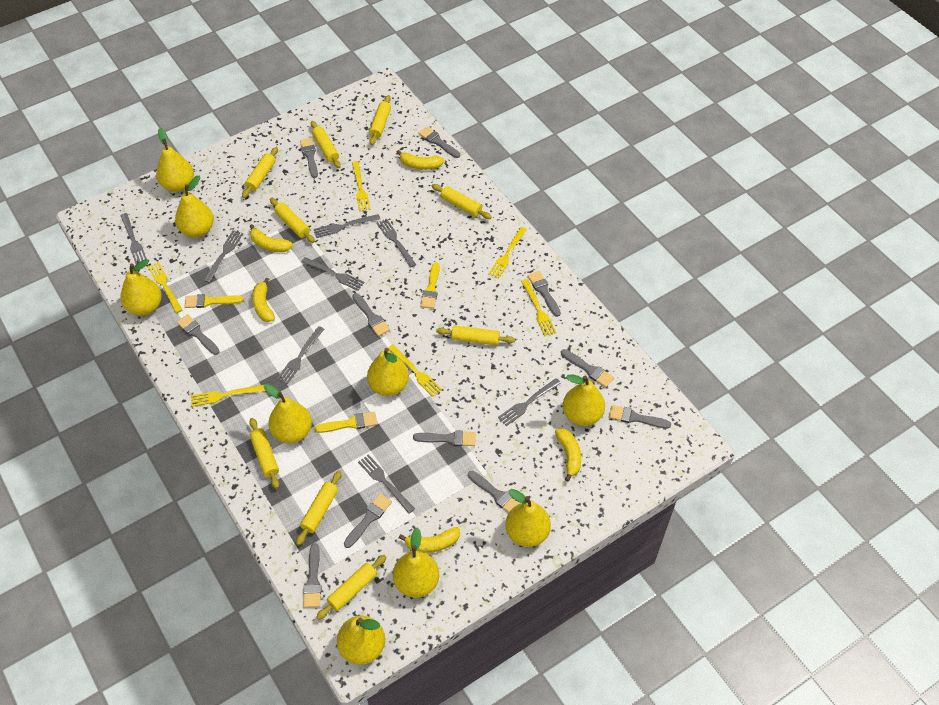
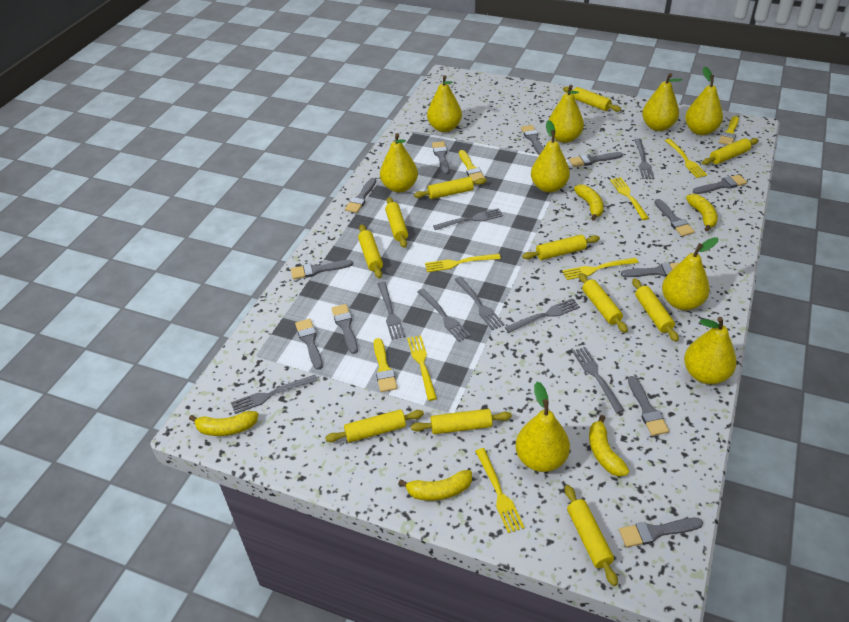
grey brush: 11 -> 12
yellow rolling pin: 9 -> 11

